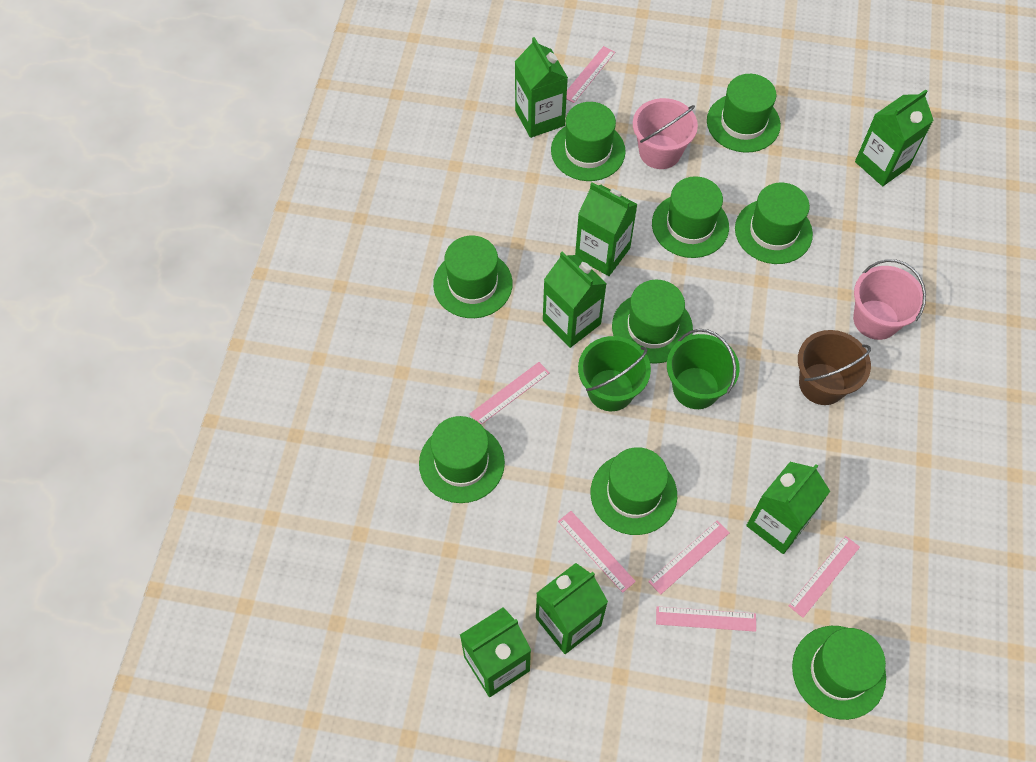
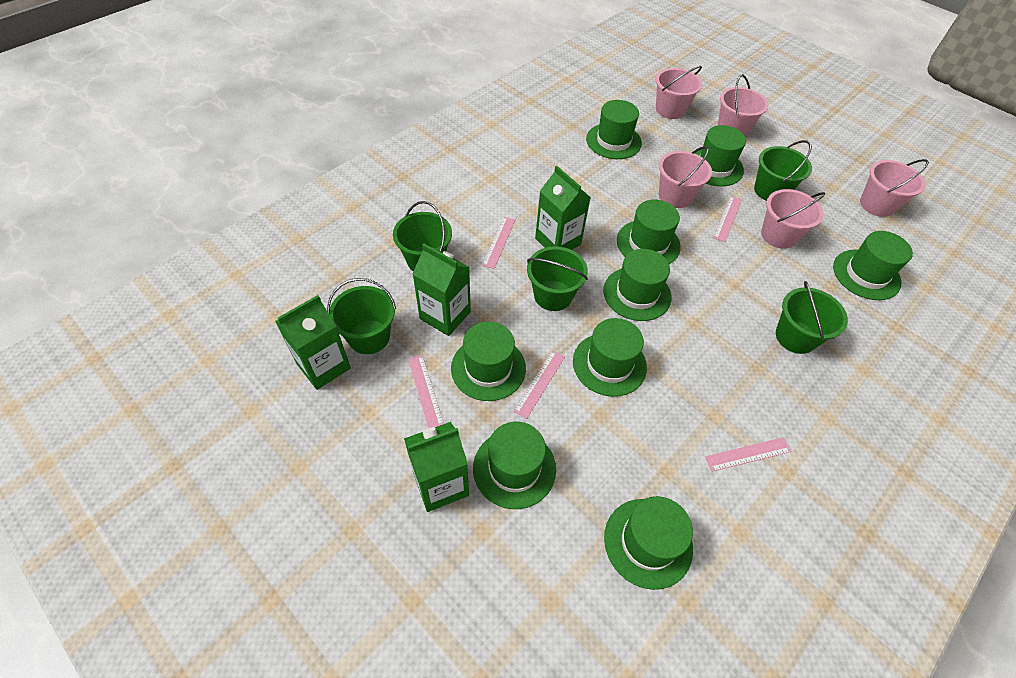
brown bucket: 1 -> 0
green bucket: 2 -> 5
green carton: 7 -> 4
pink bucket: 2 -> 5
pink ruler: 6 -> 5

